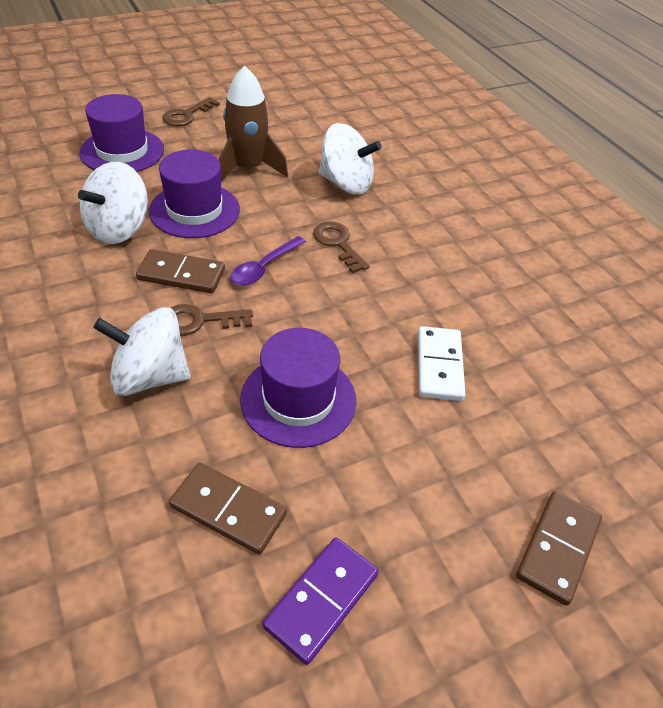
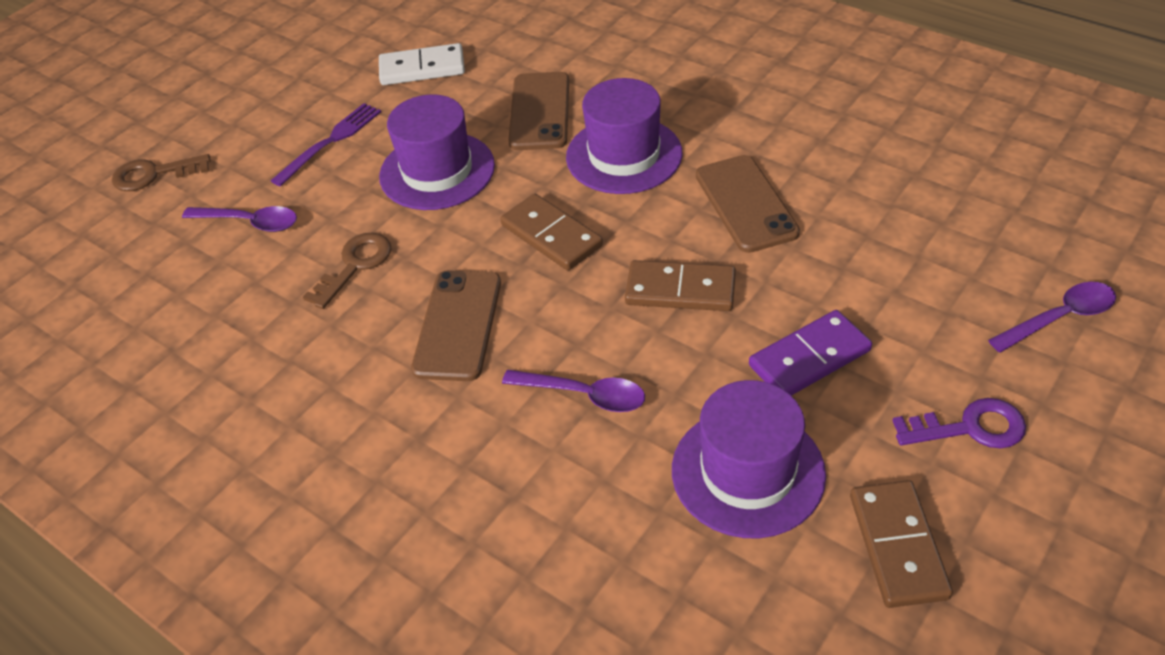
brown key: 3 -> 2
brown phone: 0 -> 3
brown rocket: 1 -> 0
purple fork: 0 -> 1
purple key: 0 -> 1
purple spoon: 1 -> 3
white spinning top: 3 -> 0

